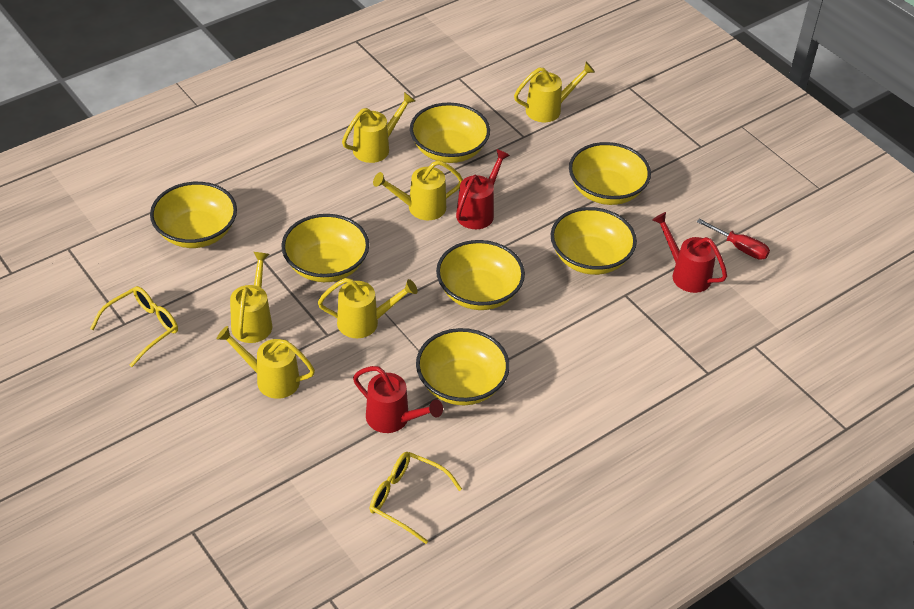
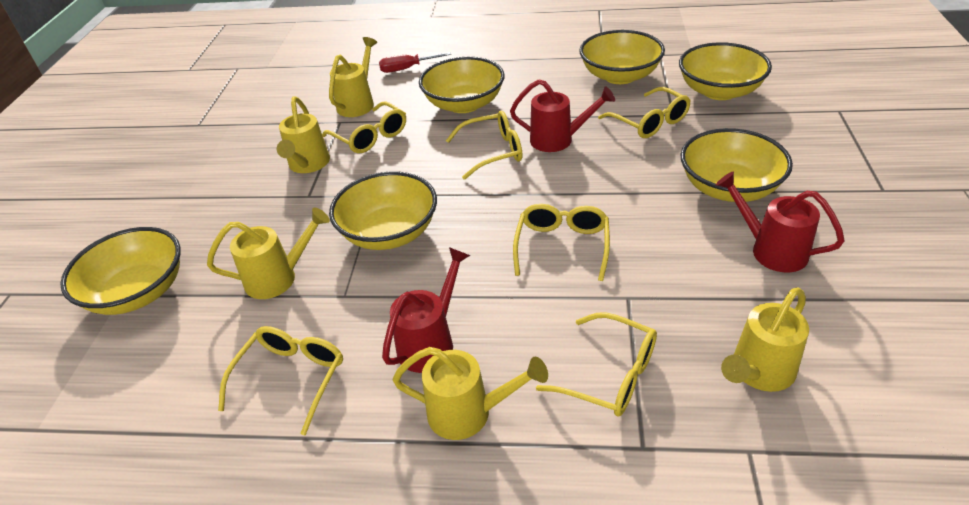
yellow bowl: 7 -> 6
yellow glasses: 2 -> 6
yellow watering can: 6 -> 5

